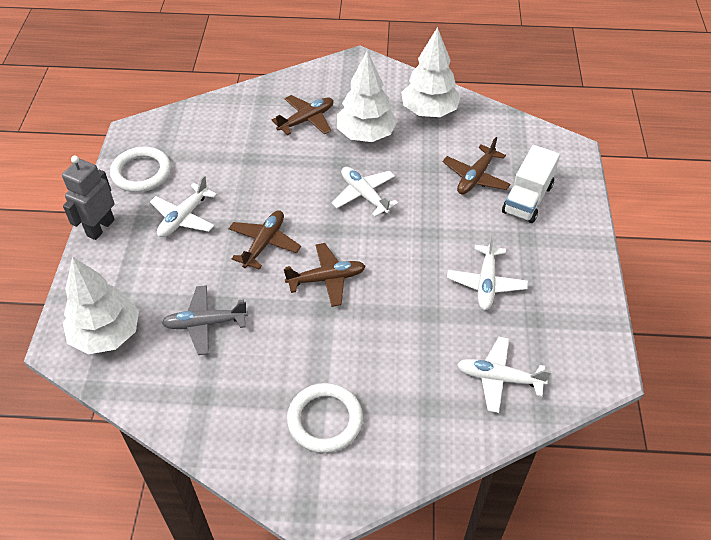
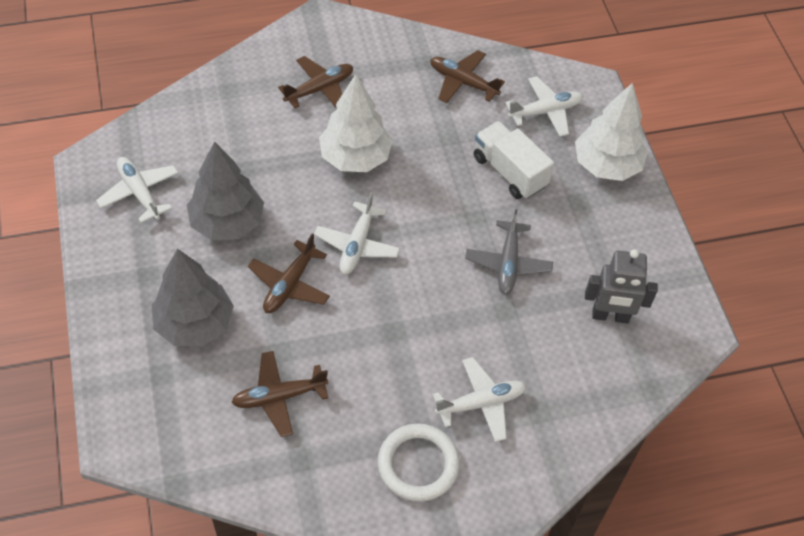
grey tree: 0 -> 2
white ring: 2 -> 1
white tree: 3 -> 2

